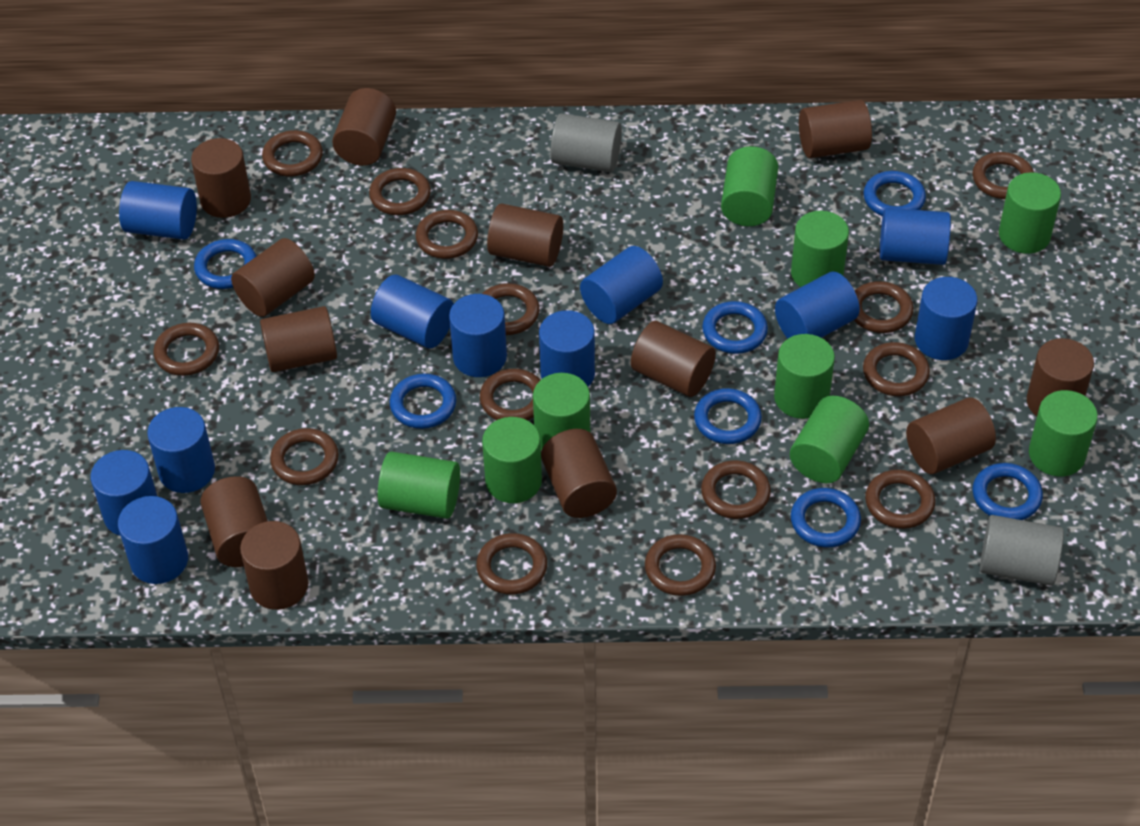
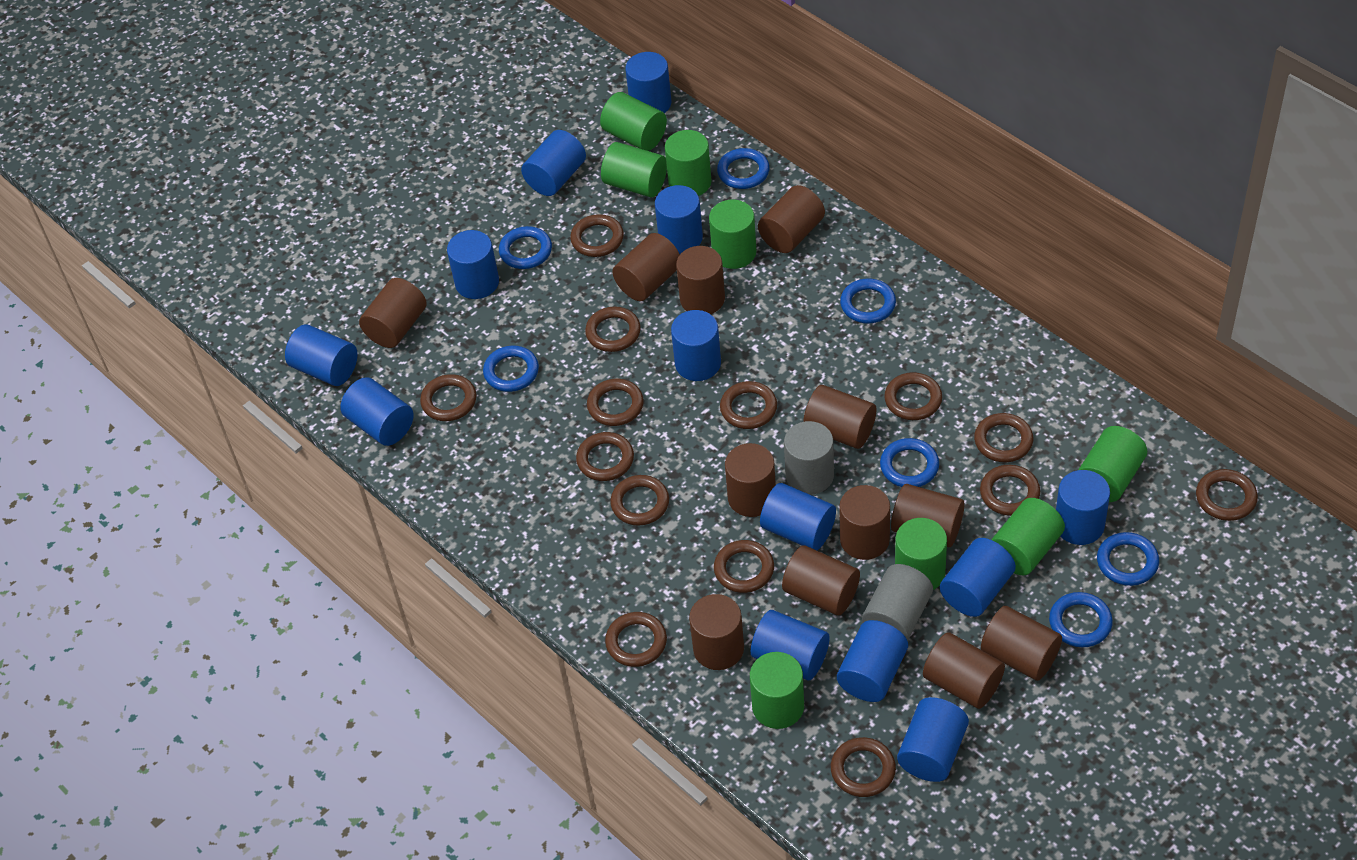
blue cylinder: 11 -> 13
green cylinder: 9 -> 8

